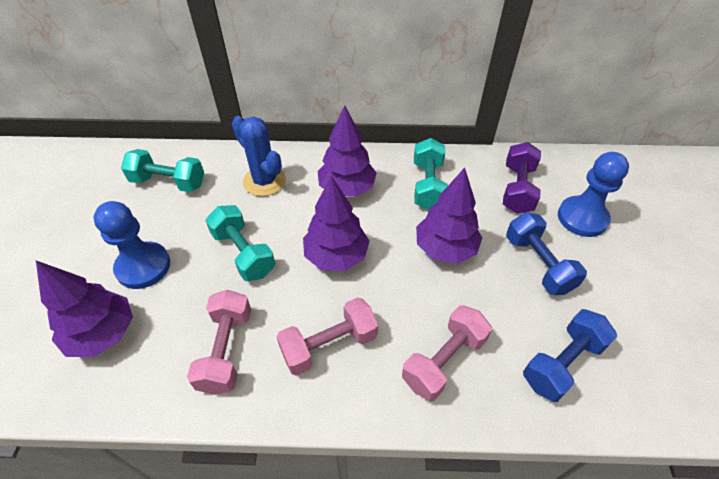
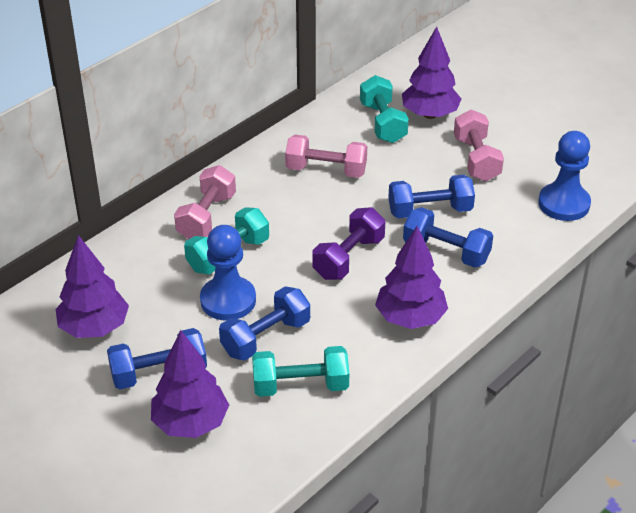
blue cactus: 1 -> 0
blue dumbbell: 2 -> 4

